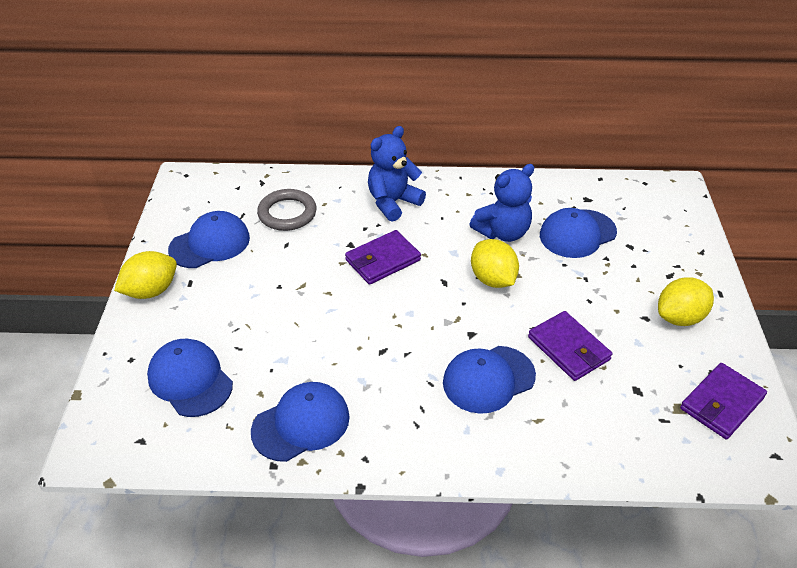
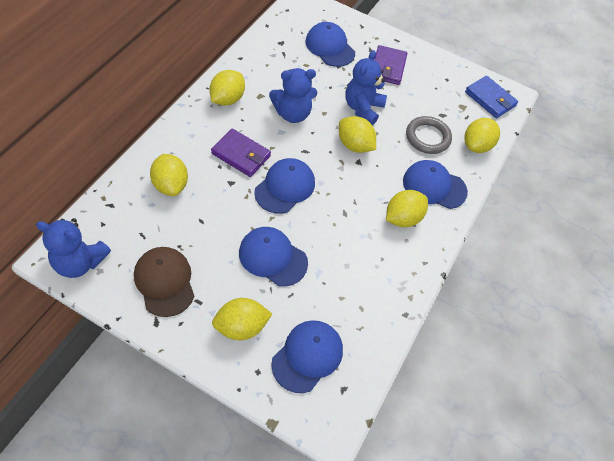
blue teddy bear: 2 -> 3
blue wallet: 0 -> 1
brown cap: 0 -> 1
purple wallet: 3 -> 2
yellow lemon: 3 -> 6

